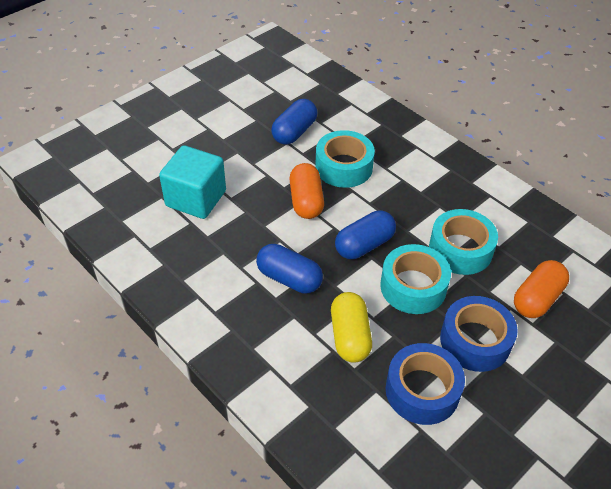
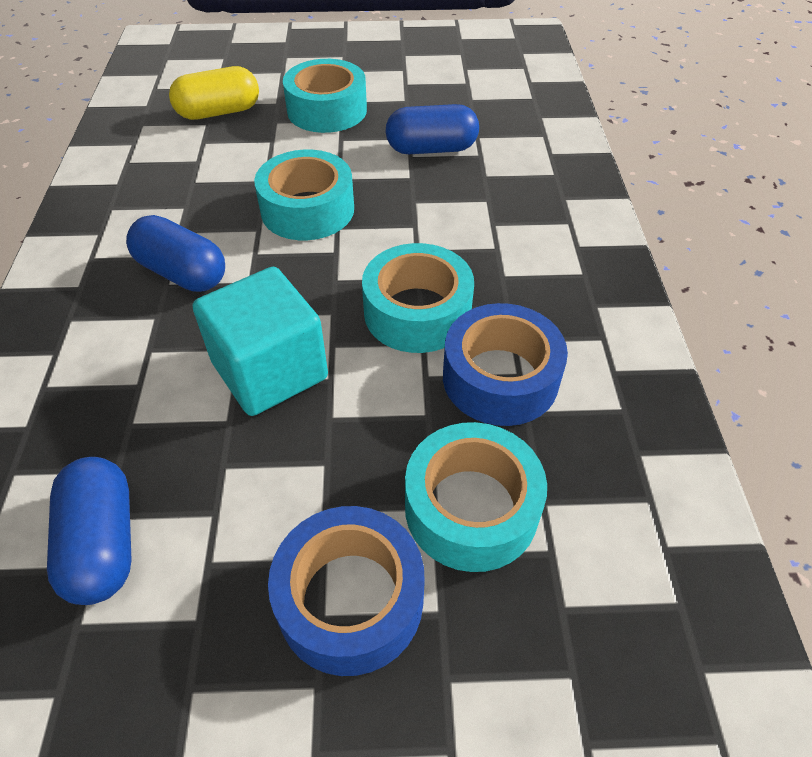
orange capsule: 2 -> 0
turquoise tape: 3 -> 4

